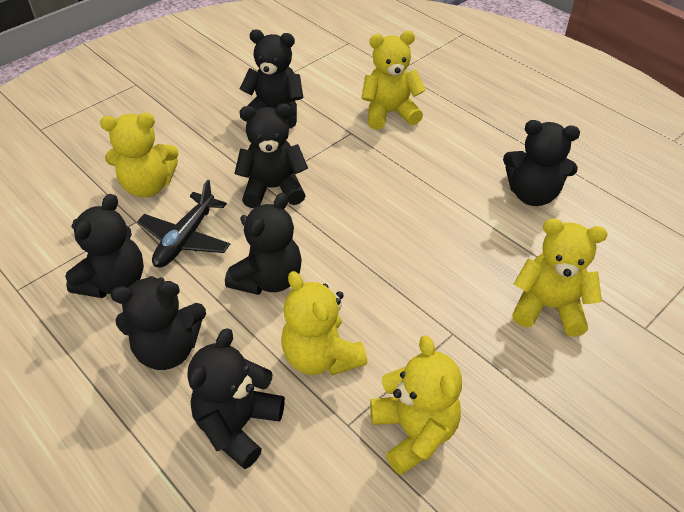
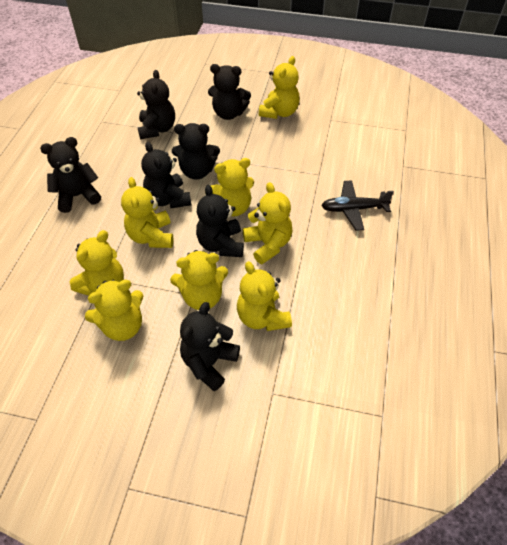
yellow teddy bear: 5 -> 8

